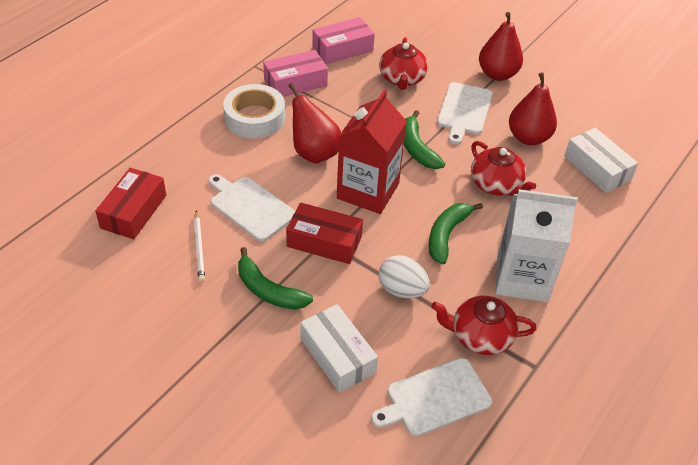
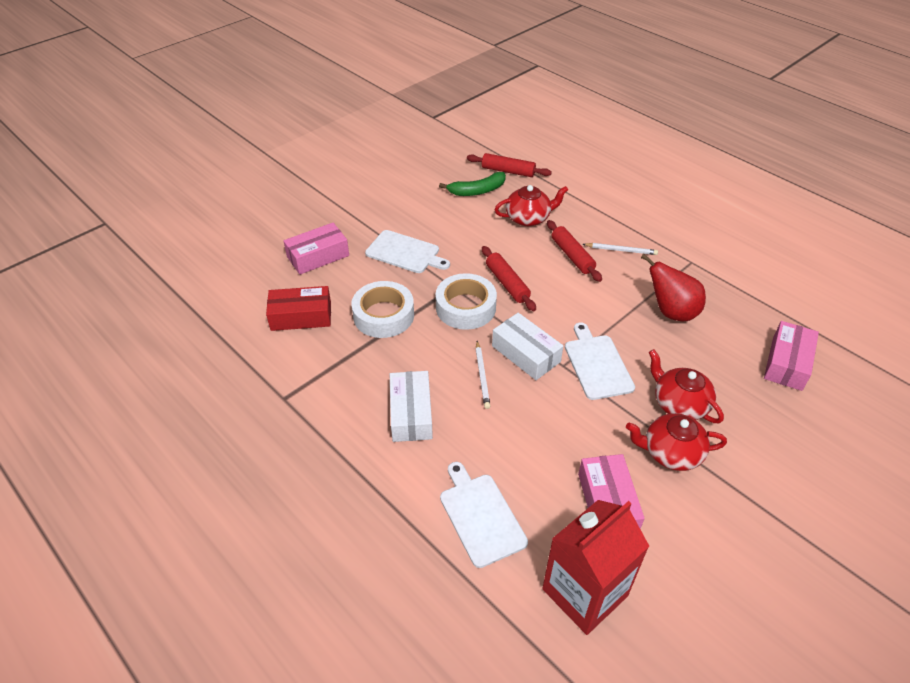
green banana: 3 -> 1
pink box: 2 -> 3
red box: 2 -> 1
red pear: 3 -> 1
red rolling pin: 0 -> 3
white carton: 1 -> 0
white egg: 1 -> 0
white pencil: 1 -> 2
white tape: 1 -> 2

